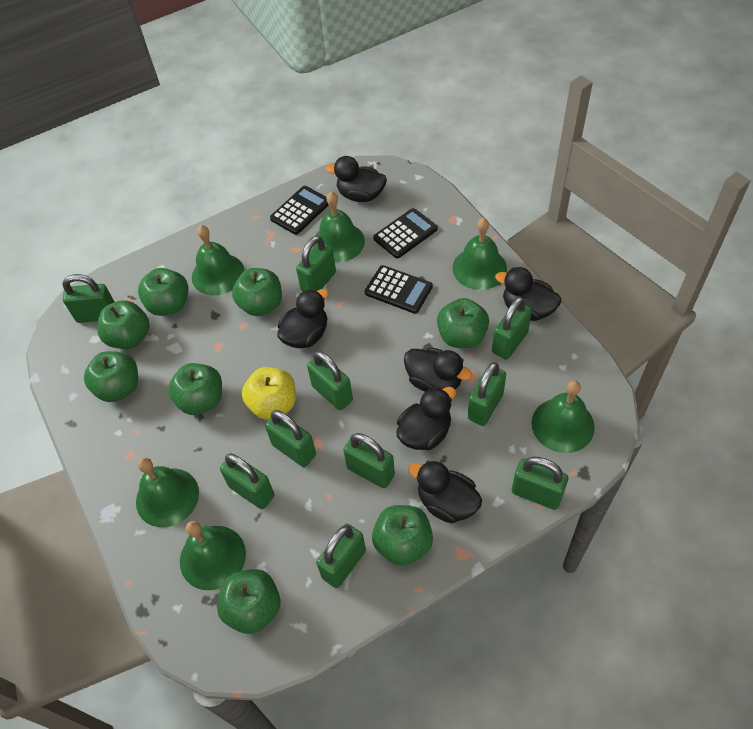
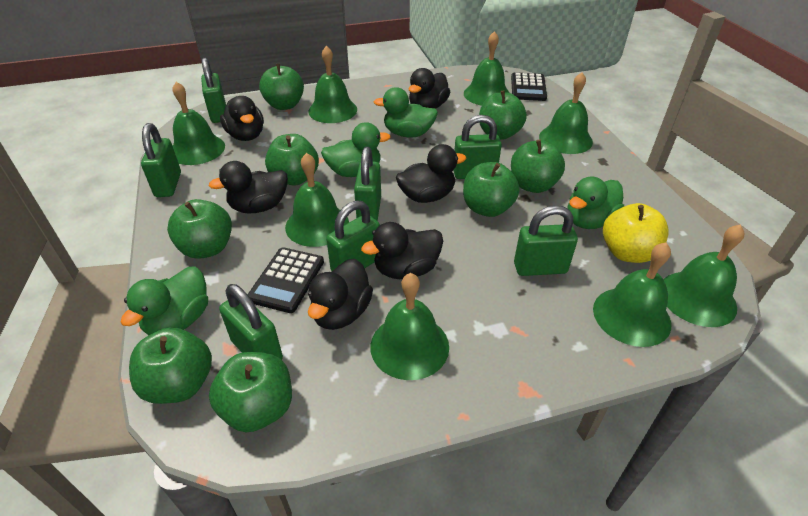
black calculator: 3 -> 2
green bell: 6 -> 8
green duck: 0 -> 4
green padlock: 10 -> 7

